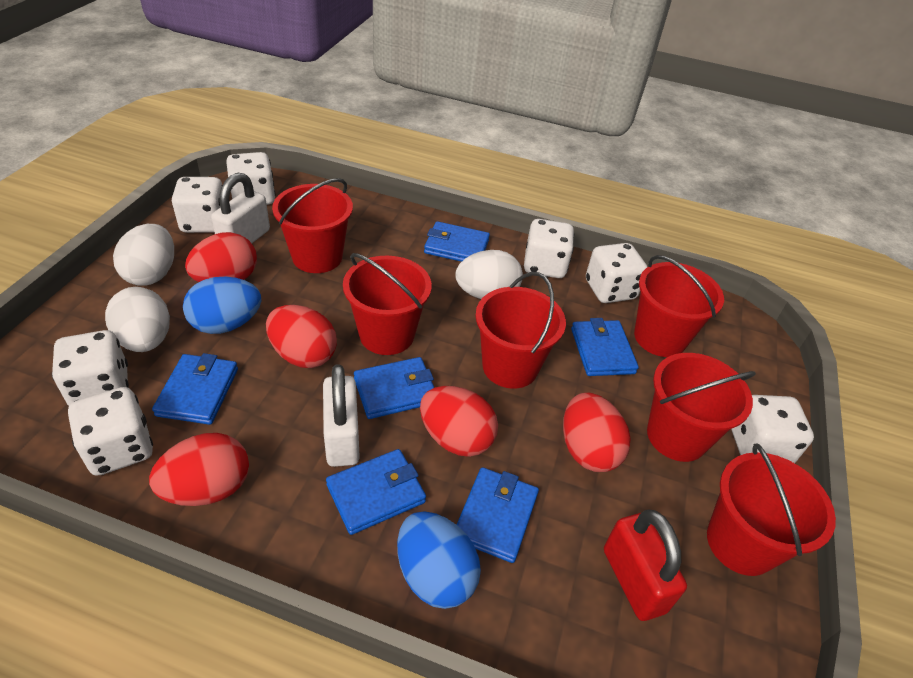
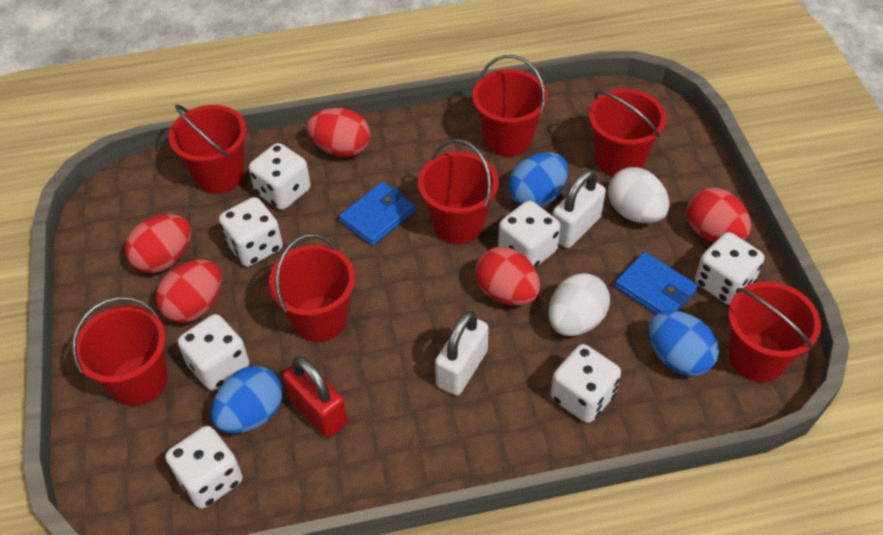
blue egg: 2 -> 3
blue wallet: 6 -> 2
red bucket: 6 -> 7
white egg: 3 -> 2

